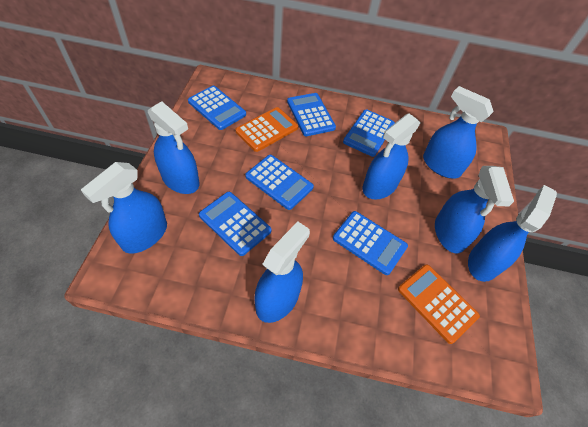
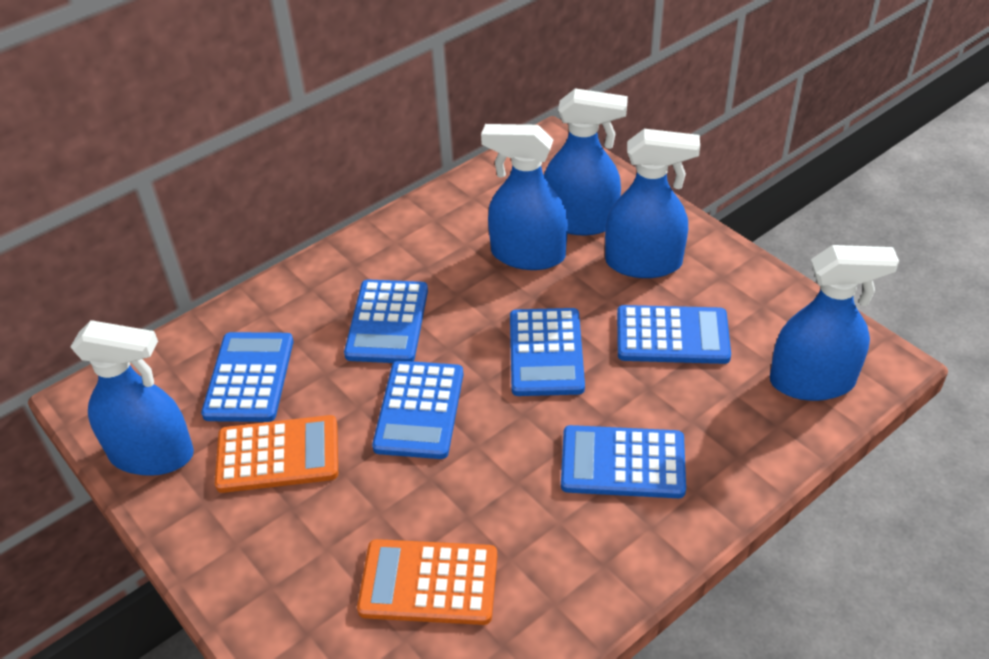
blue spray bottle: 7 -> 5

